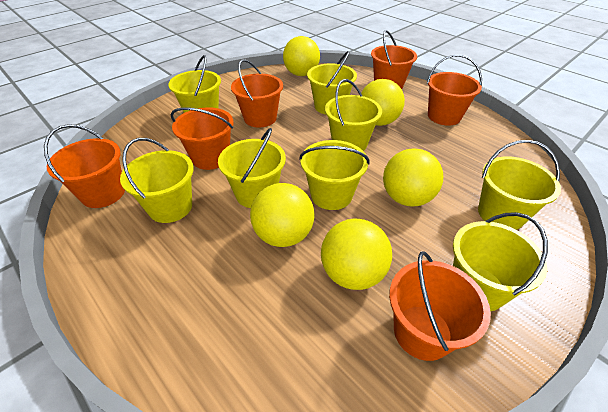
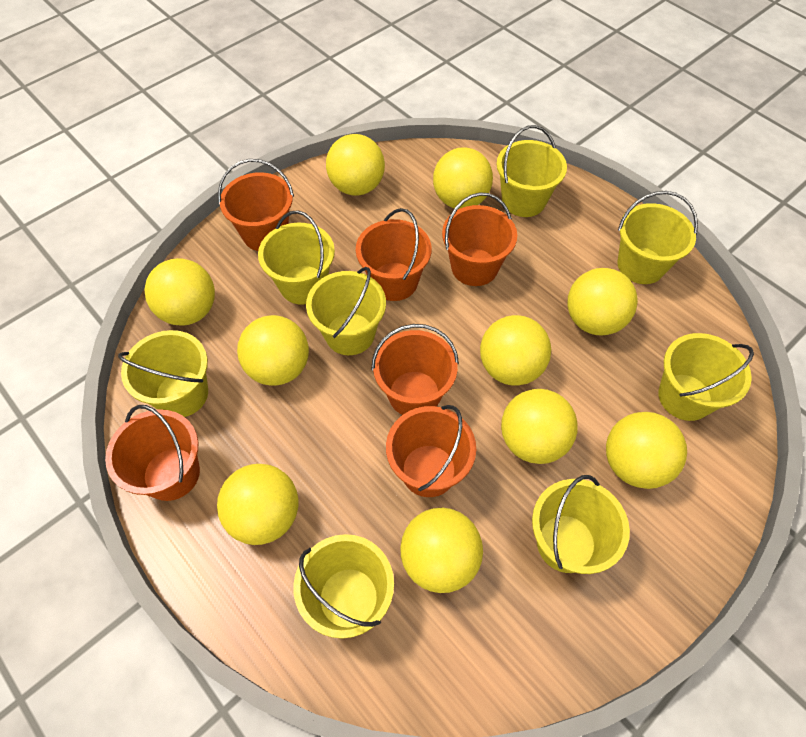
yellow ball: 5 -> 10

